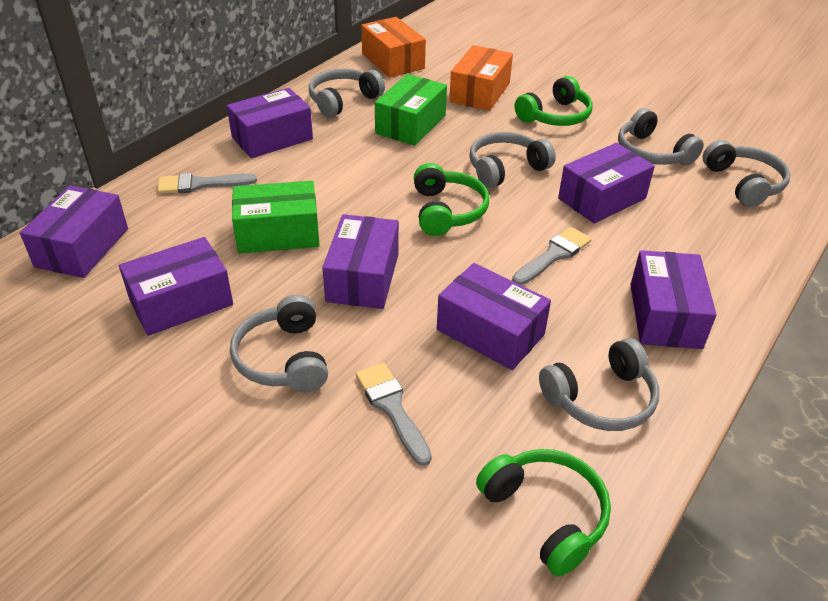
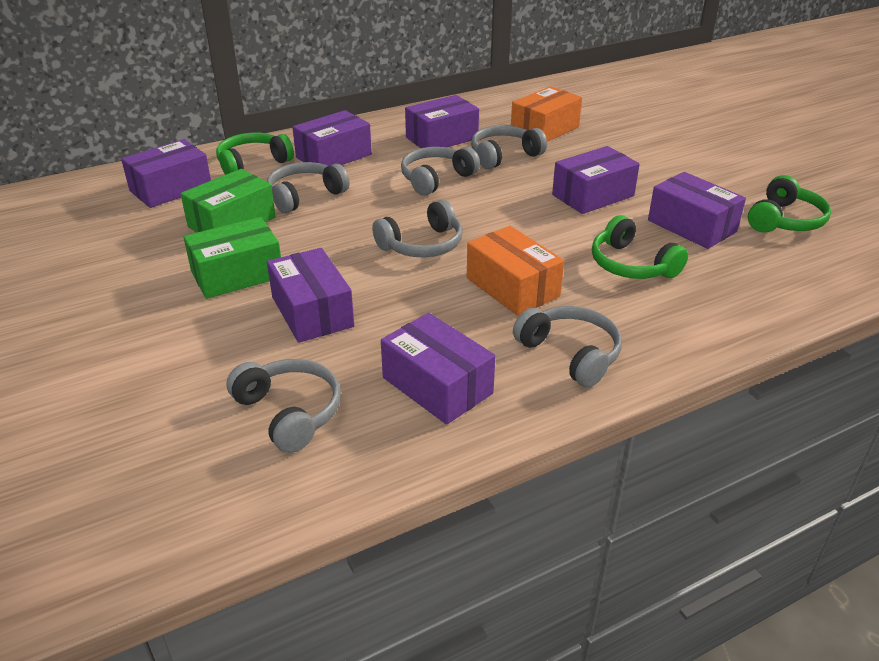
grey brush: 3 -> 0

